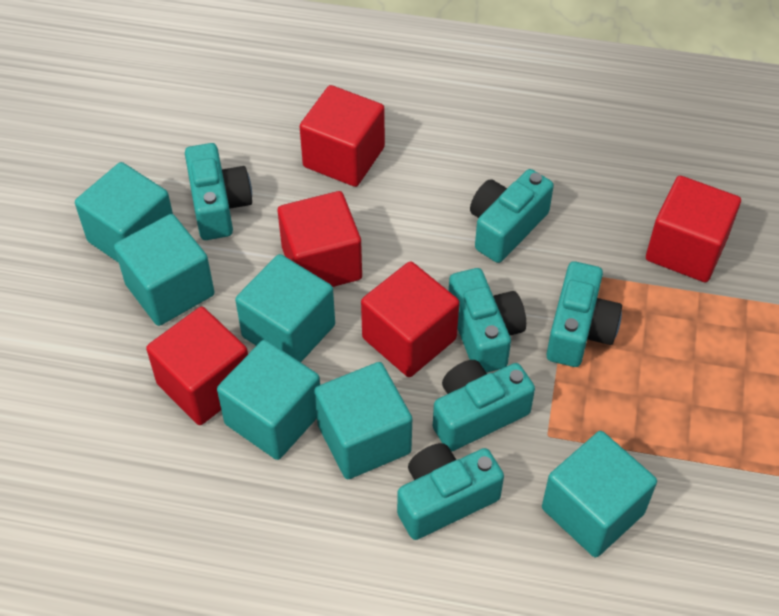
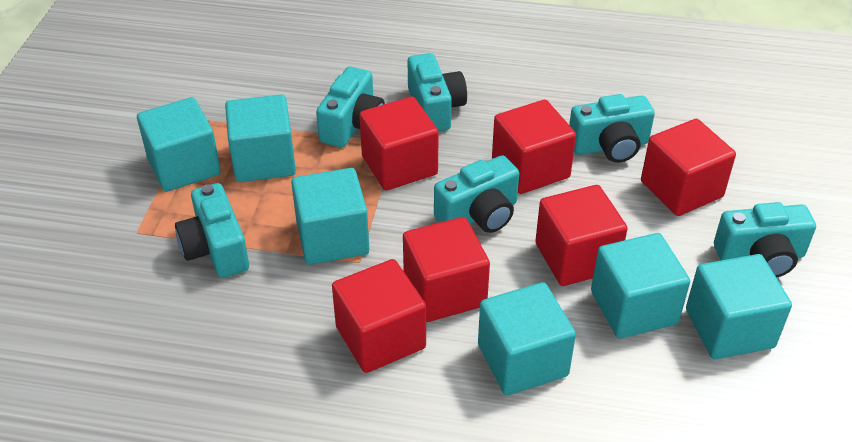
red cube: 5 -> 6

